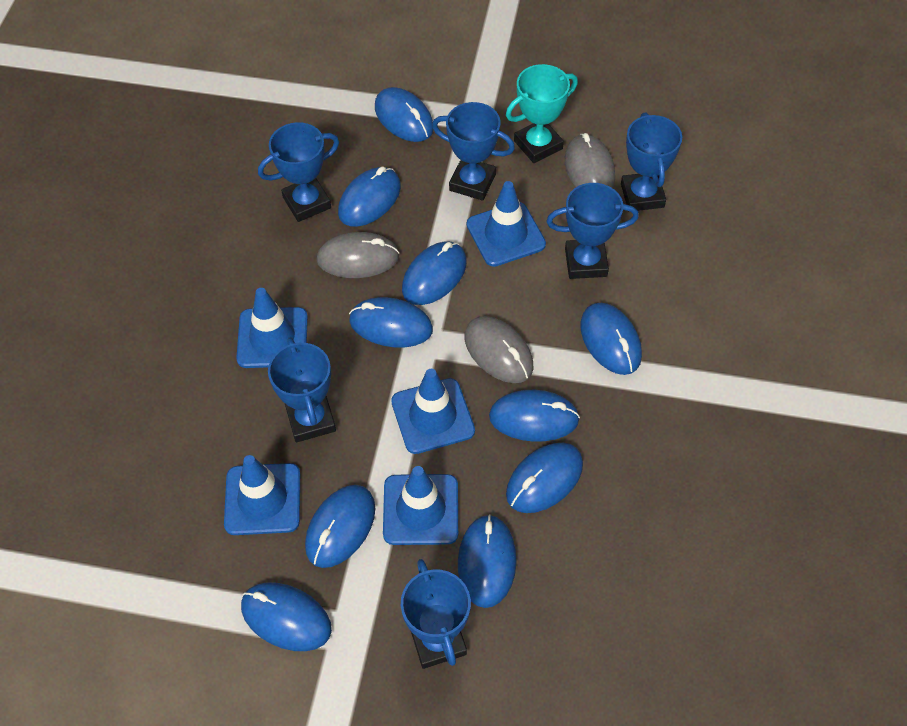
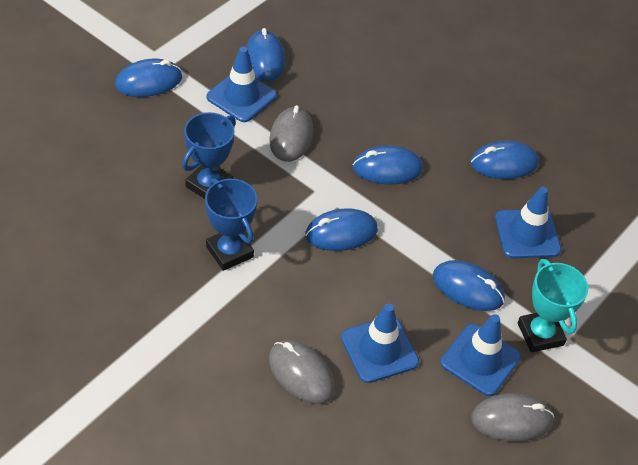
blue mouse: 10 -> 6
blue traffic cone: 5 -> 4
blue trophy: 6 -> 2

